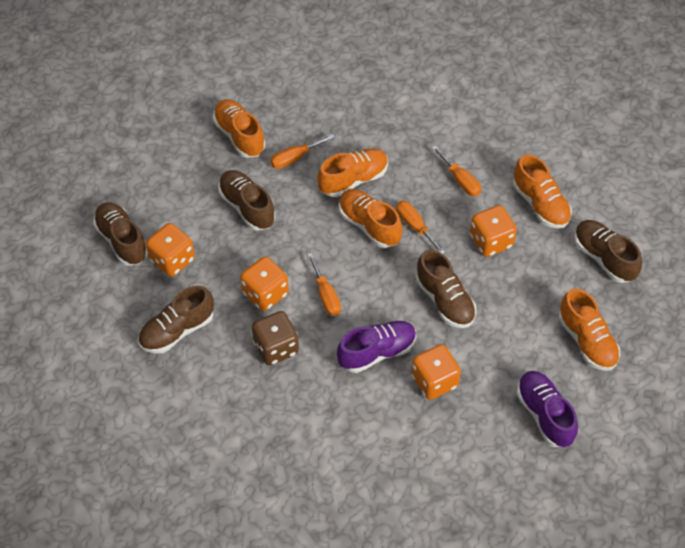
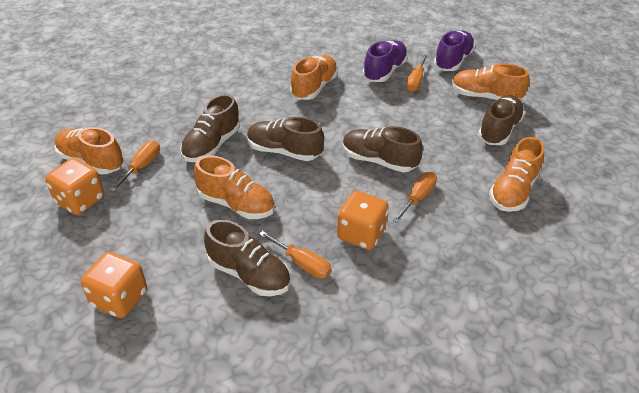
brown dice: 1 -> 0
orange dice: 4 -> 3

